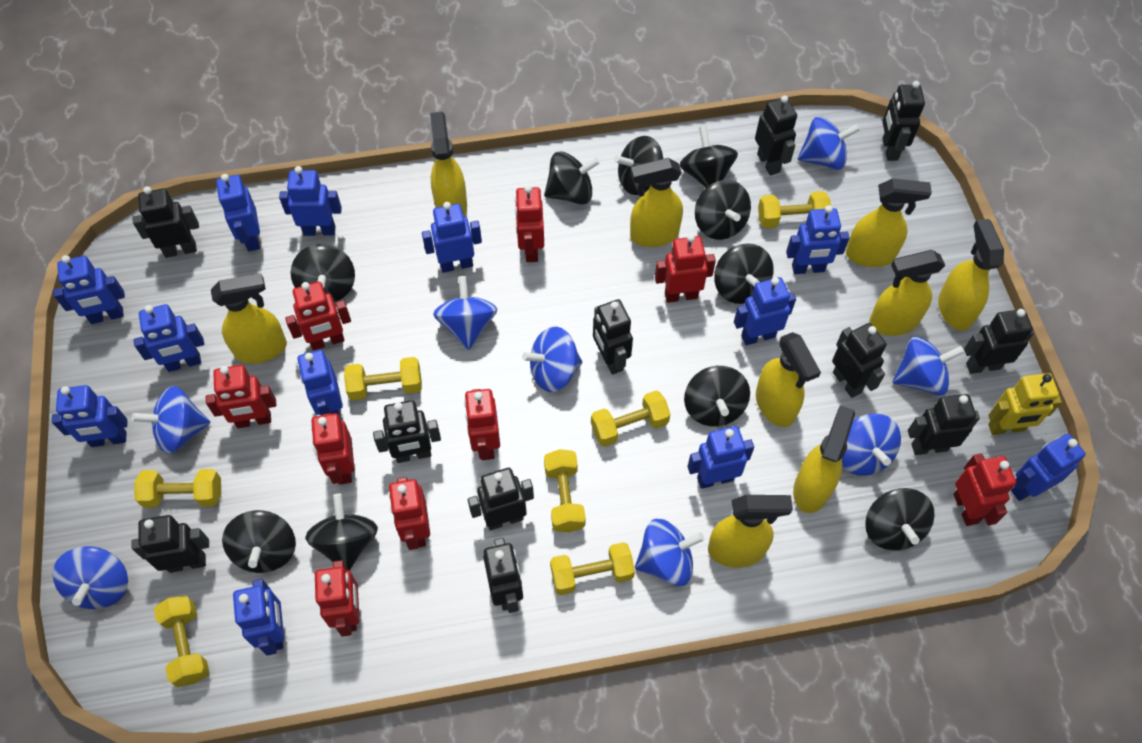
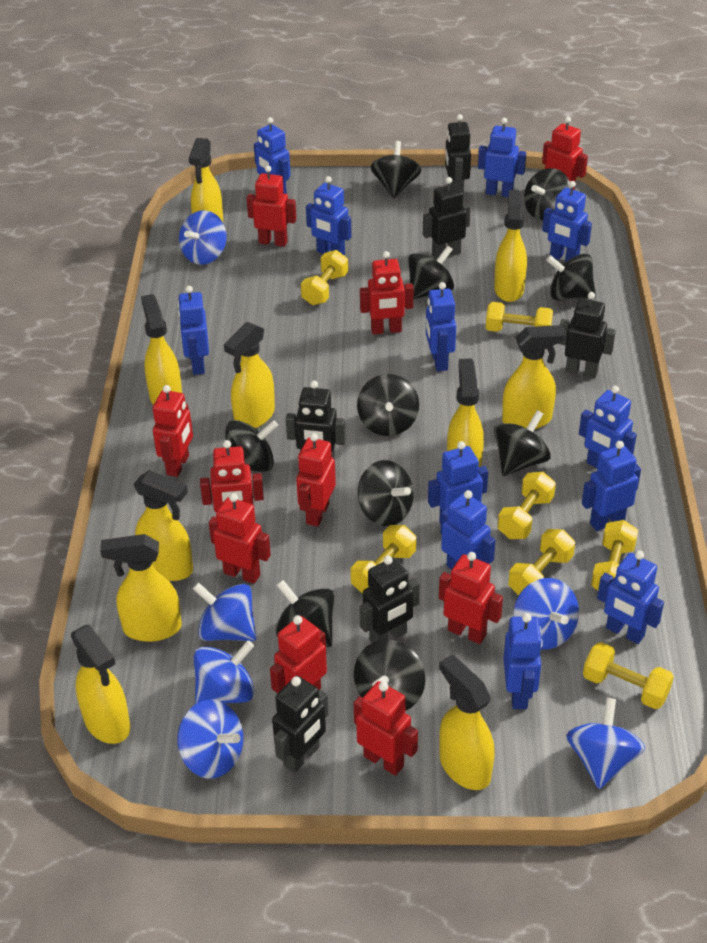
black robot: 11 -> 6
blue spinning top: 8 -> 6
red robot: 9 -> 10
yellow robot: 1 -> 0
yellow spray bottle: 9 -> 10

